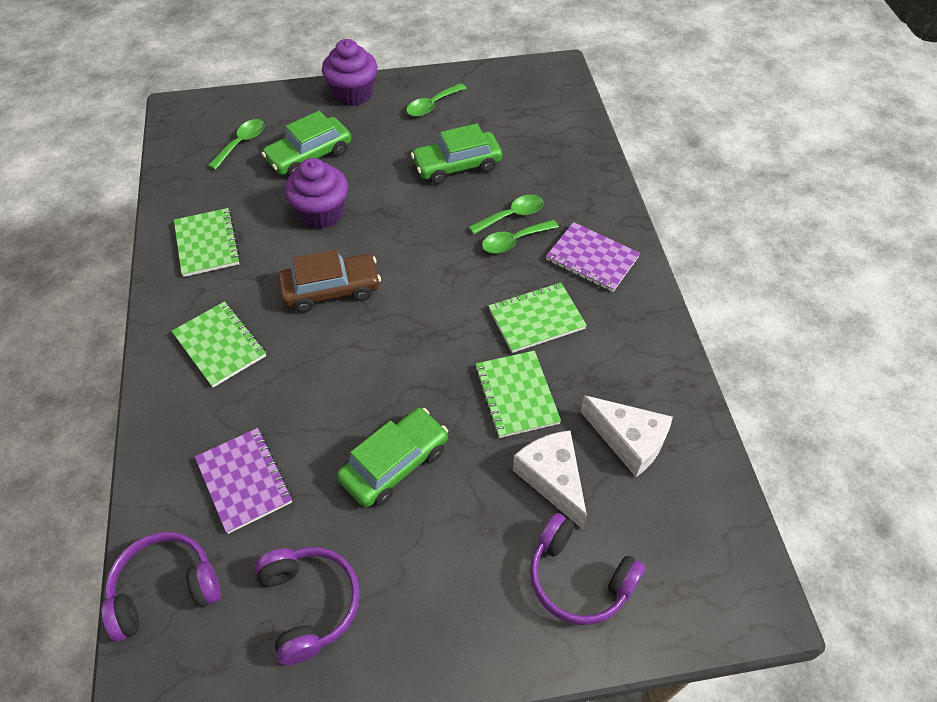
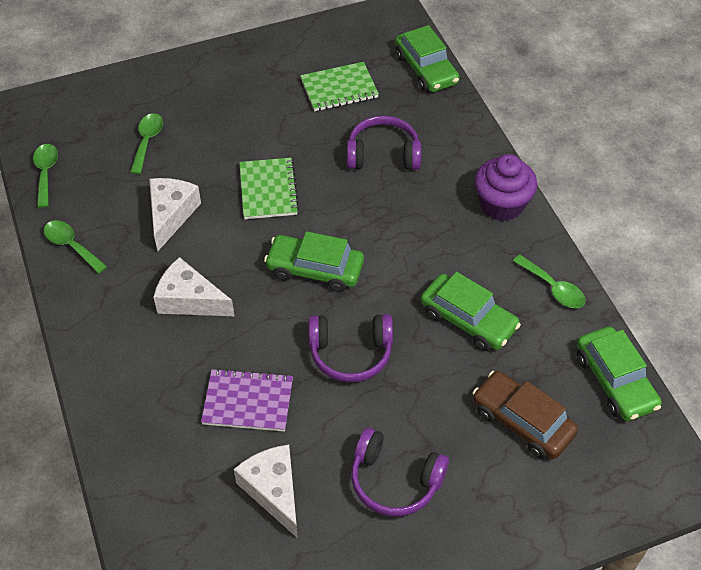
green car: 3 -> 4
green notebook: 4 -> 2
purple cupcake: 2 -> 1
purple notebook: 2 -> 1
white cheese: 2 -> 3

